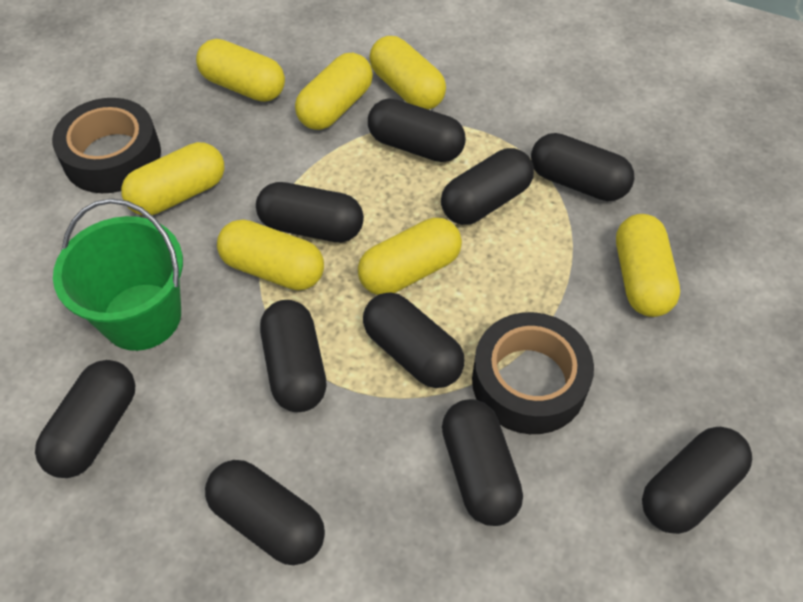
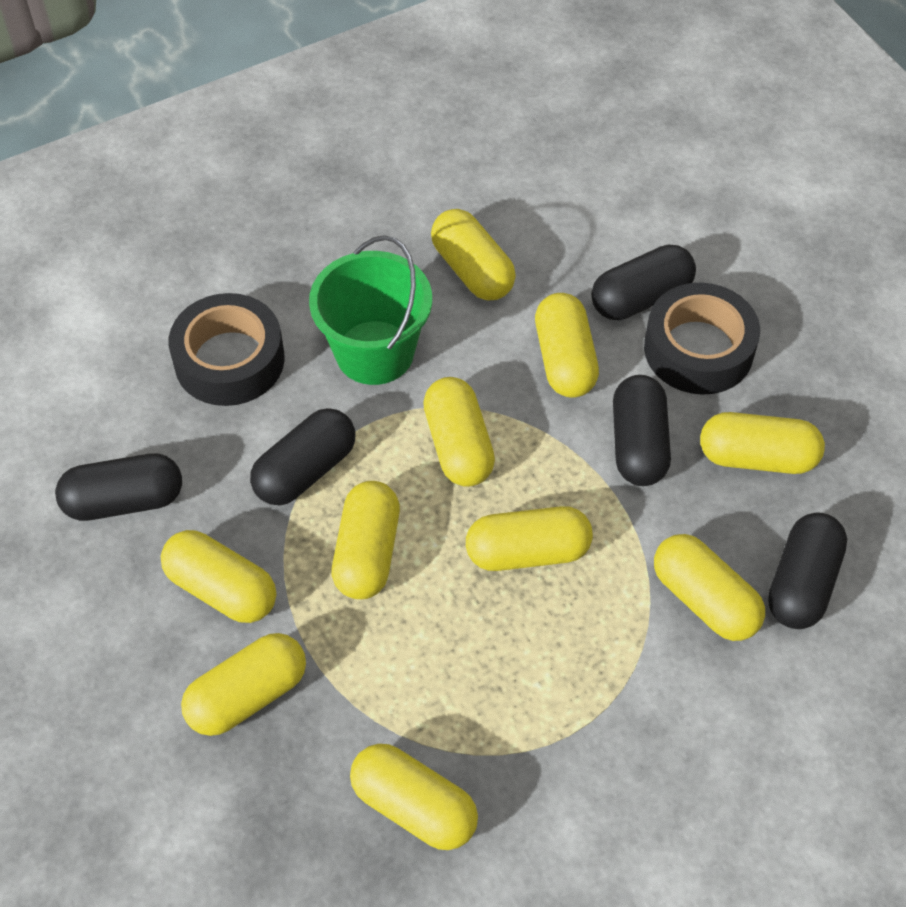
black capsule: 10 -> 5
yellow capsule: 7 -> 10

